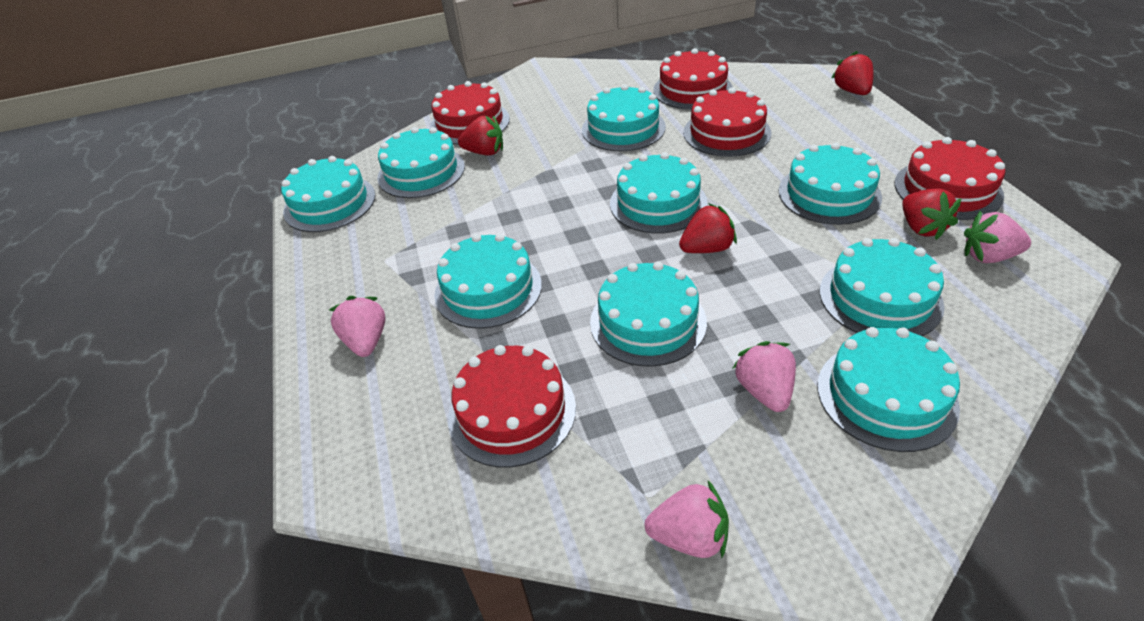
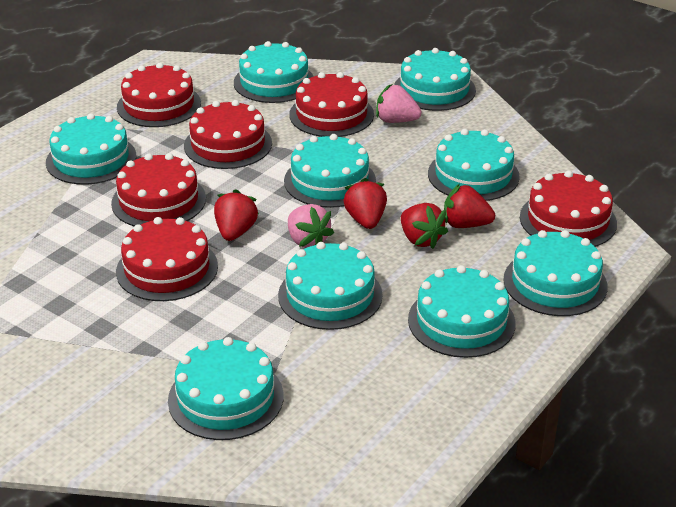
pink strawberry: 4 -> 2
red cake: 5 -> 6

